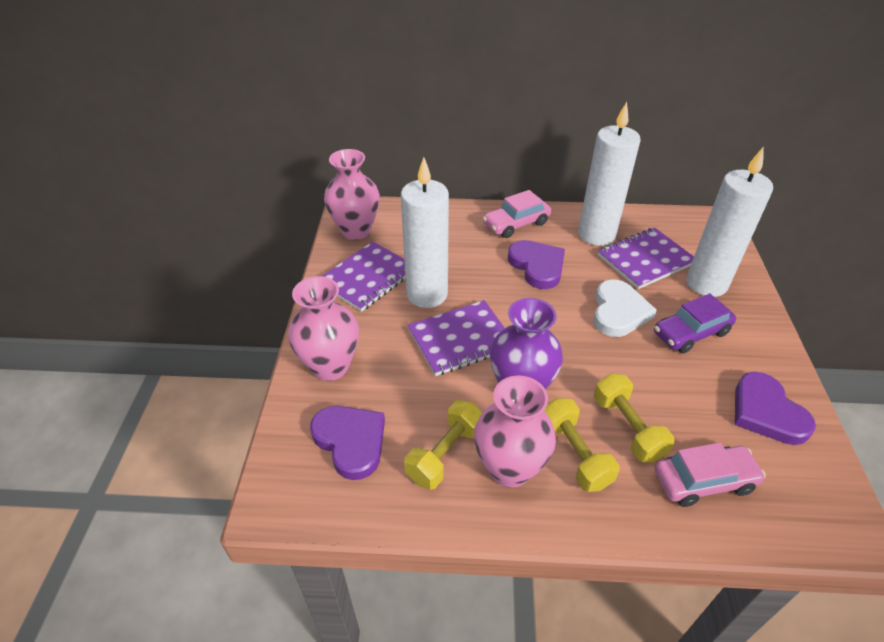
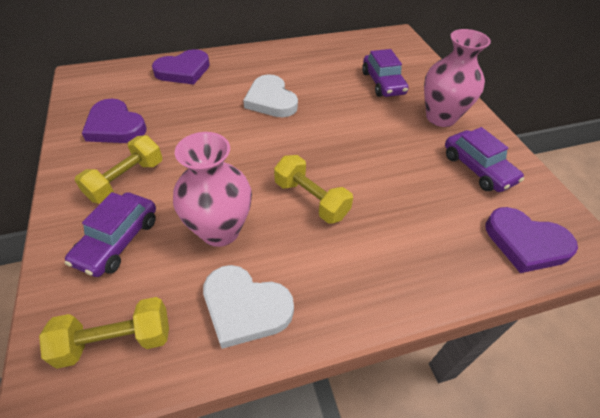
pink car: 2 -> 0
pink vase: 3 -> 2
purple car: 1 -> 3
purple notebook: 3 -> 0
purple vase: 1 -> 0
white candle: 3 -> 0
white heart: 1 -> 2

